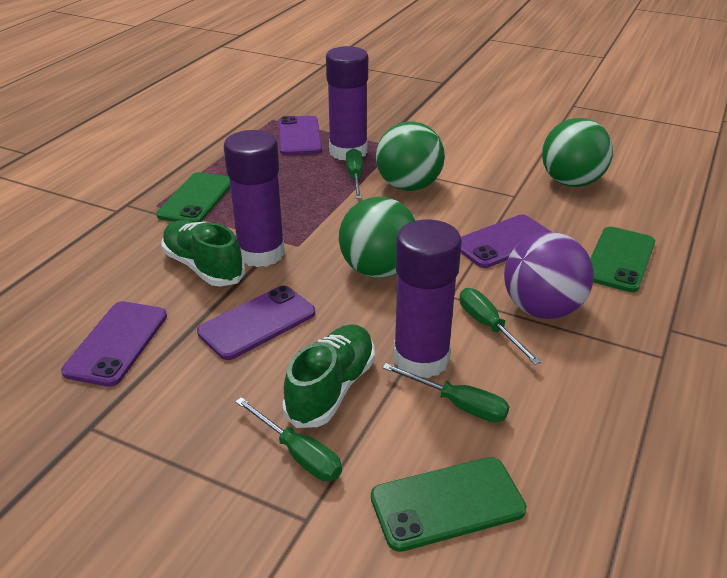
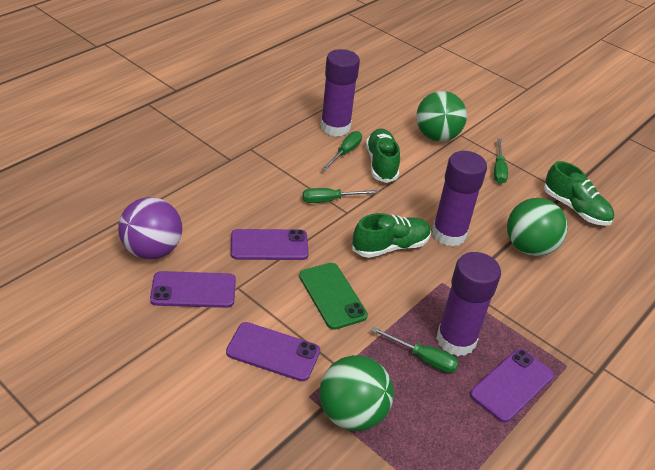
green phone: 3 -> 1
green shoe: 2 -> 3

